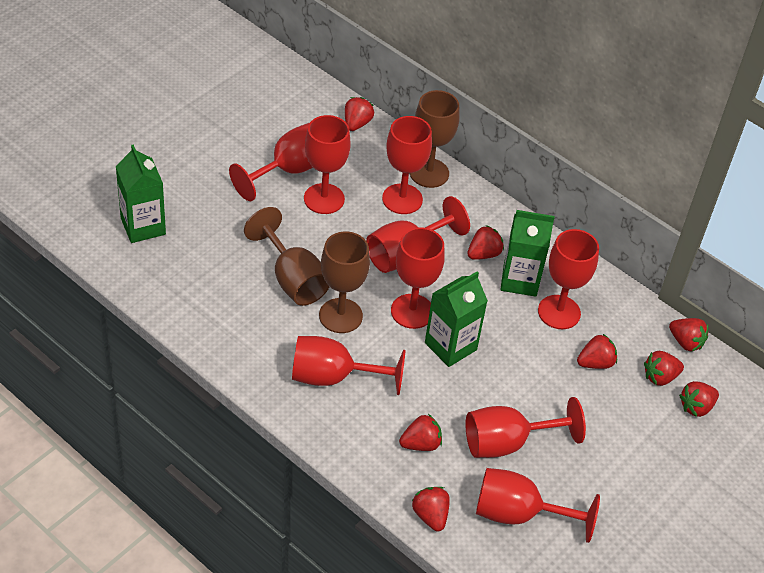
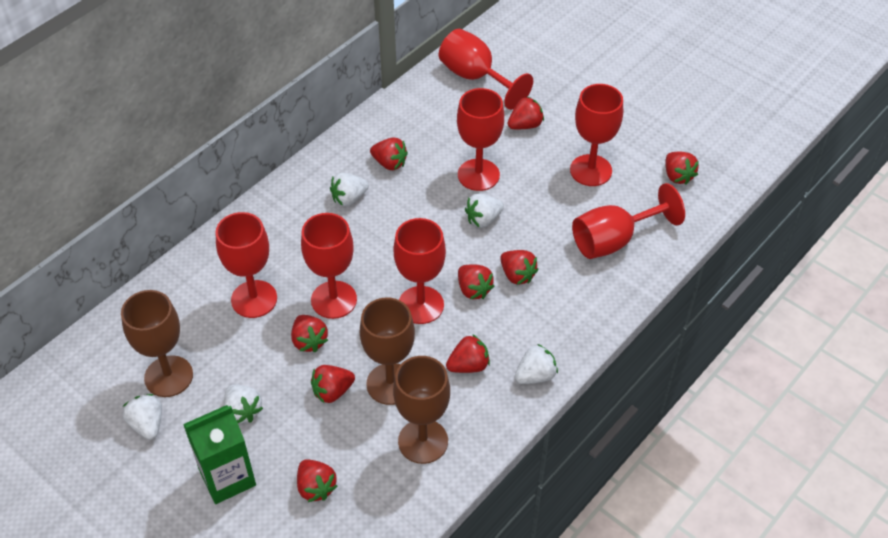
green carton: 3 -> 1
red goblet: 9 -> 7
red strawberry: 8 -> 9
white strawberry: 0 -> 5

